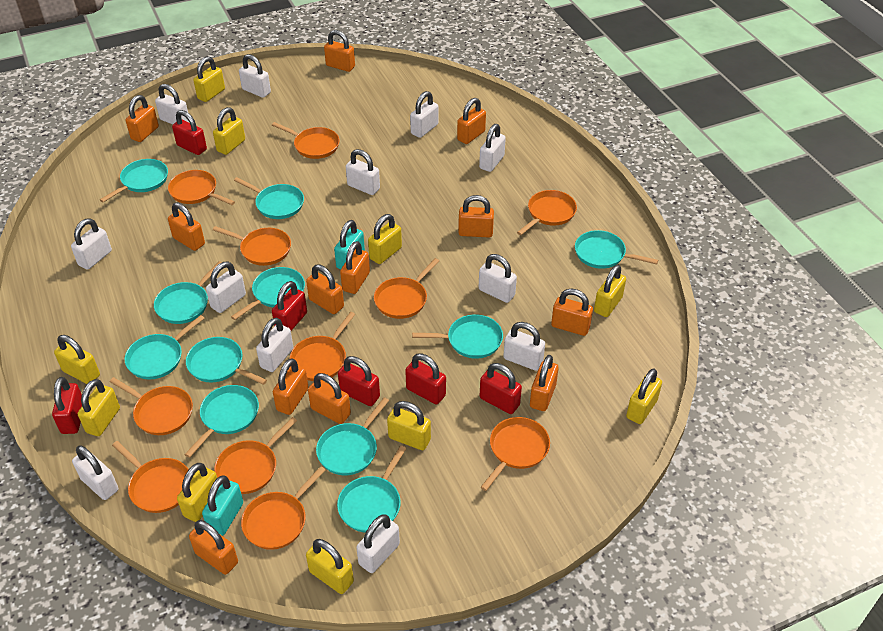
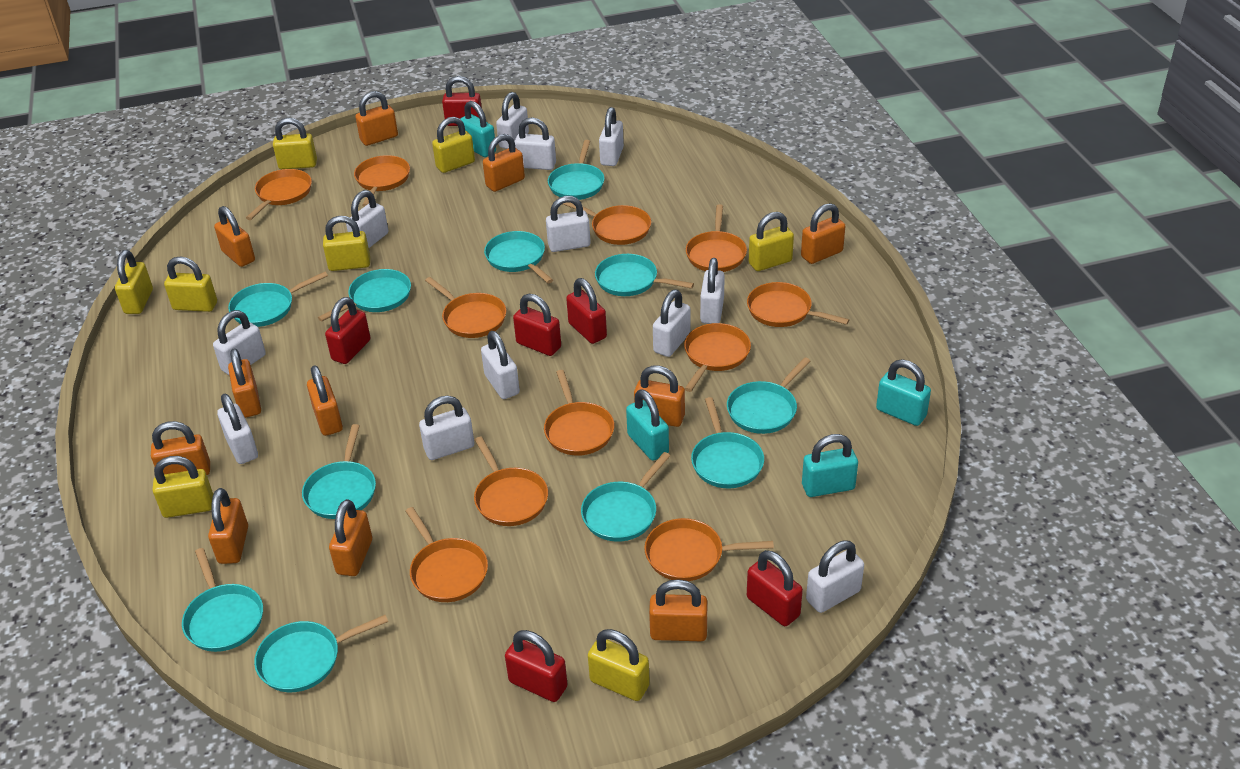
orange padlock: 12 -> 11
turquoise padlock: 2 -> 4
yellow padlock: 10 -> 8

